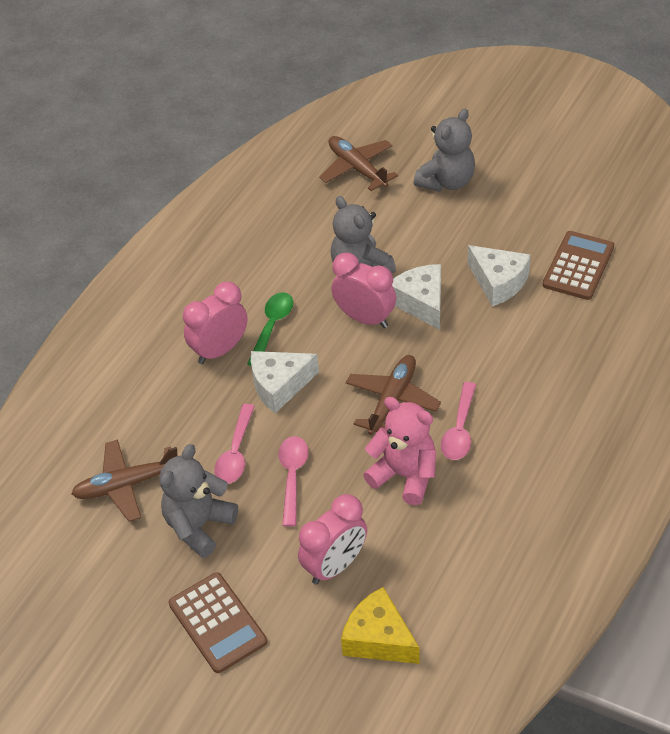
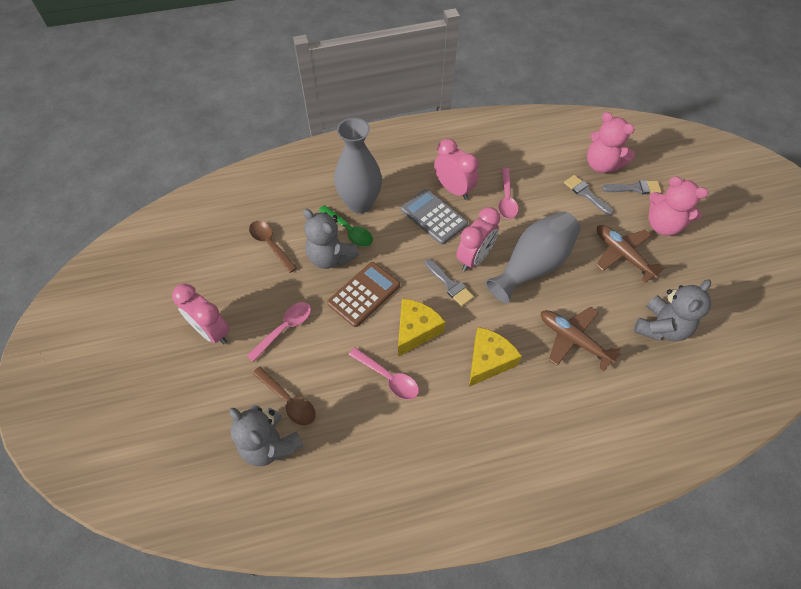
brown calculator: 2 -> 1
brown plane: 3 -> 2
brown spoon: 0 -> 2
grey brush: 0 -> 3
grey calculator: 0 -> 1
grey vase: 0 -> 2
pink teddy bear: 1 -> 2
white cheese: 3 -> 0
yellow cheese: 1 -> 2

